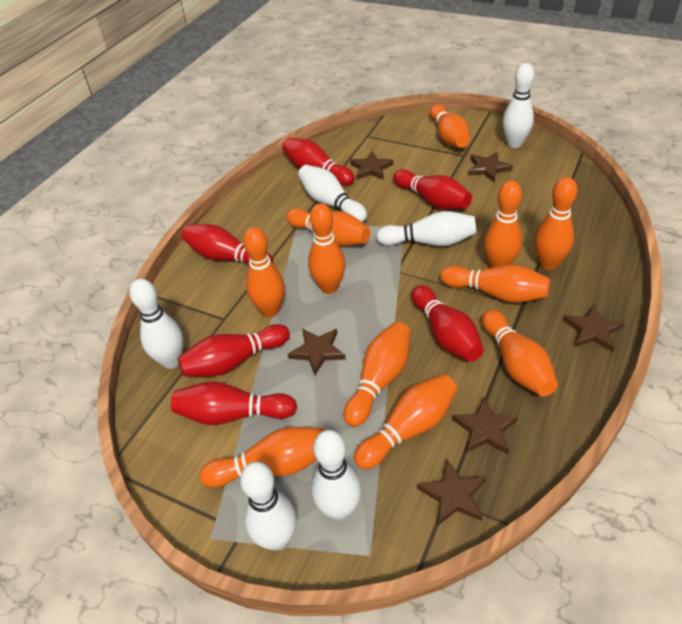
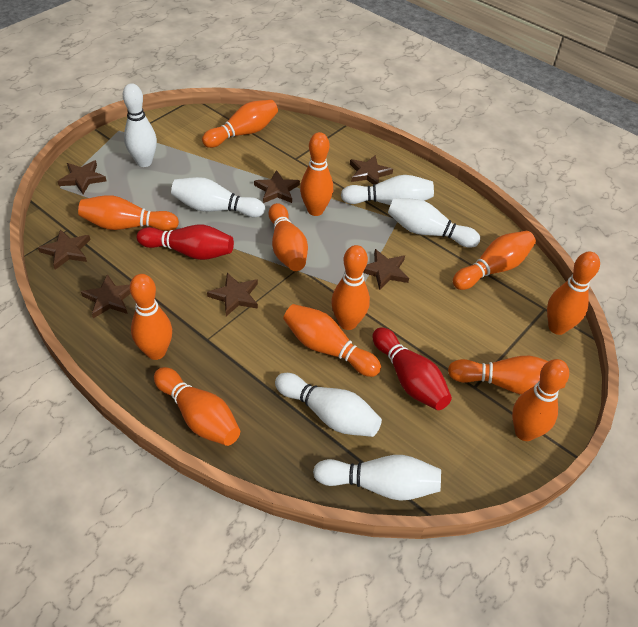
brown star: 6 -> 7
orange bowling pin: 11 -> 12
red bowling pin: 6 -> 2

